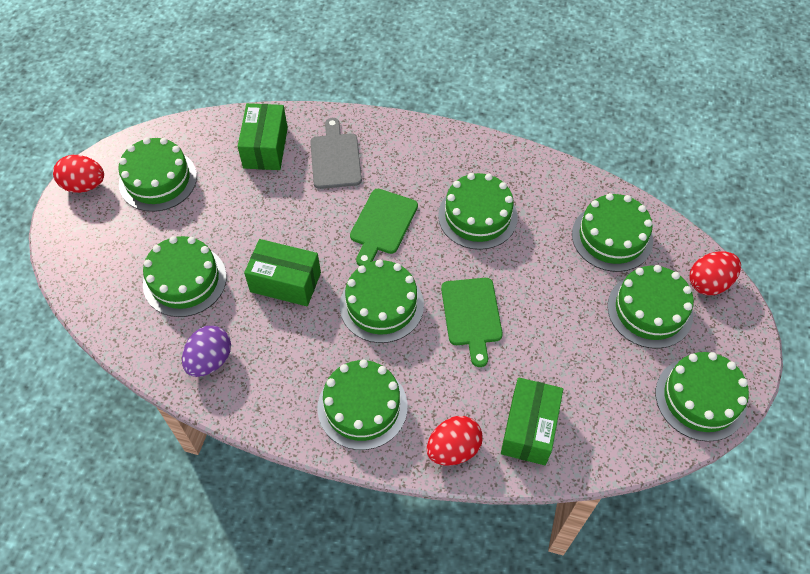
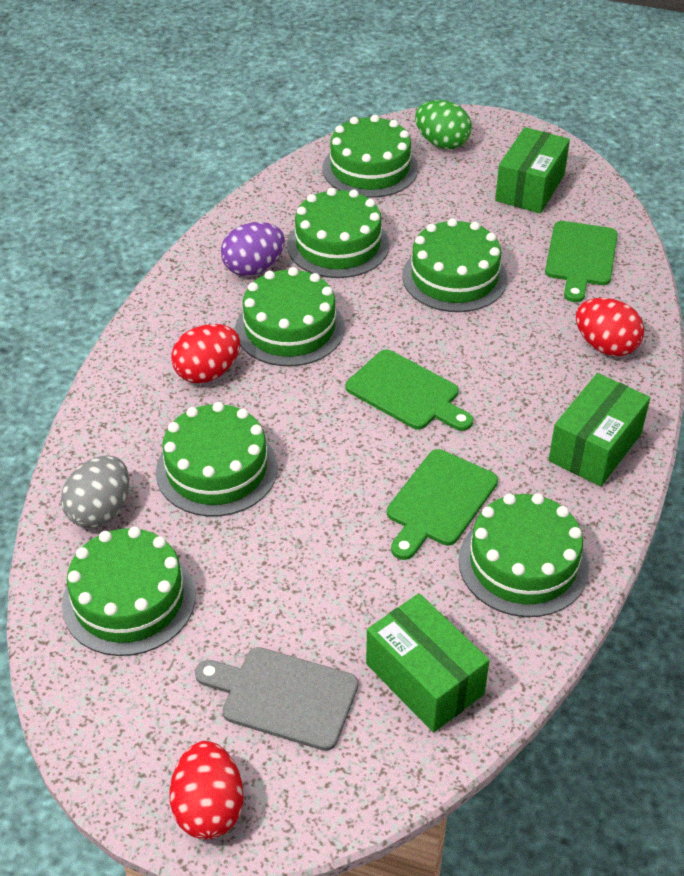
green cake: 8 -> 7
green cutting board: 2 -> 3
green egg: 0 -> 1
grey egg: 0 -> 1

